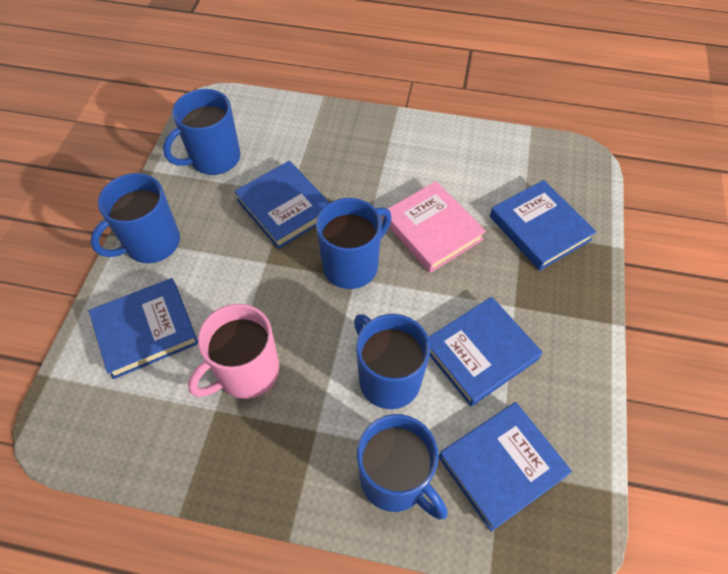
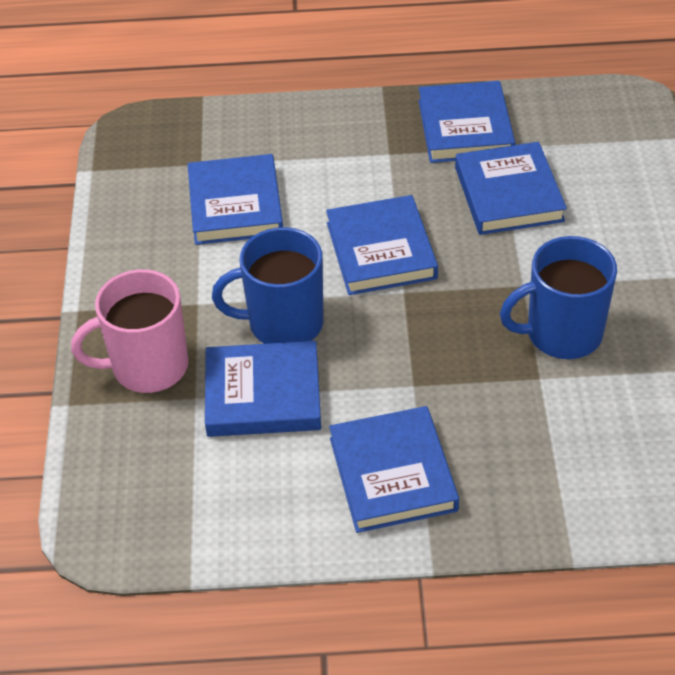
blue book: 5 -> 6
blue mug: 5 -> 2
pink book: 1 -> 0

